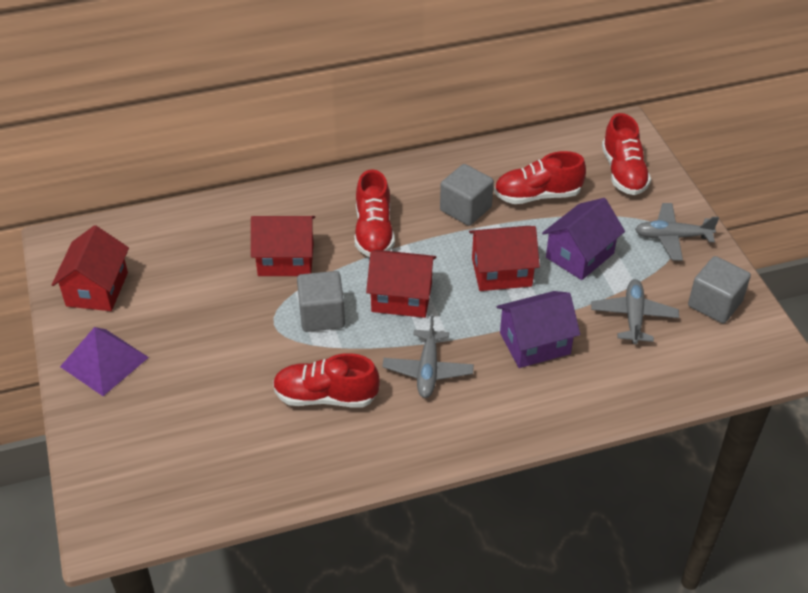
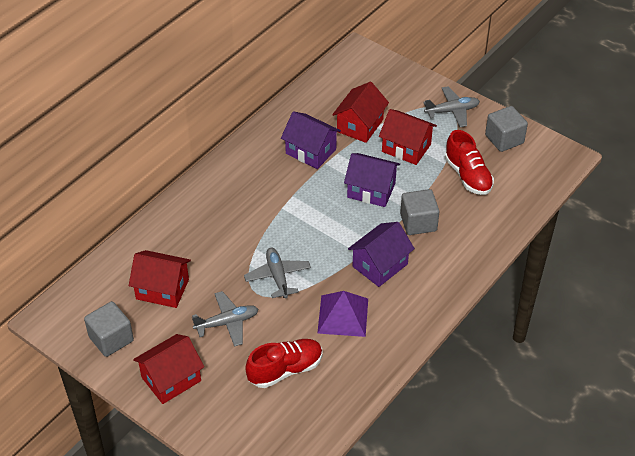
purple house: 2 -> 3
red shoe: 4 -> 2

